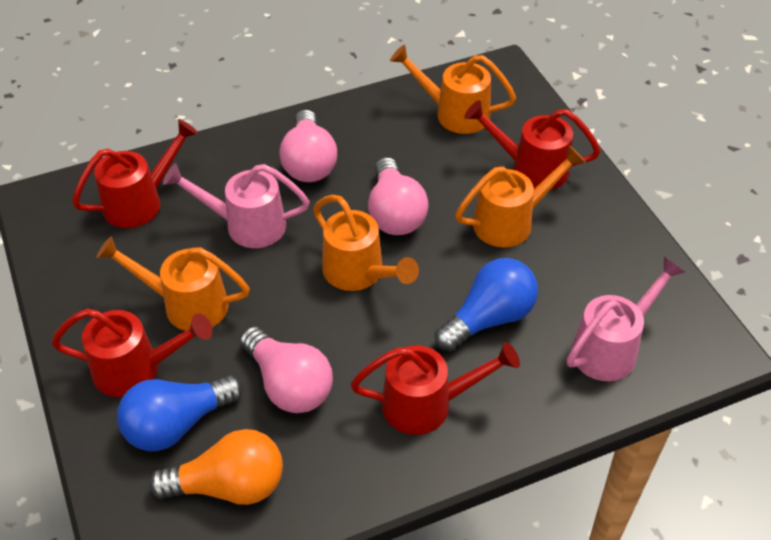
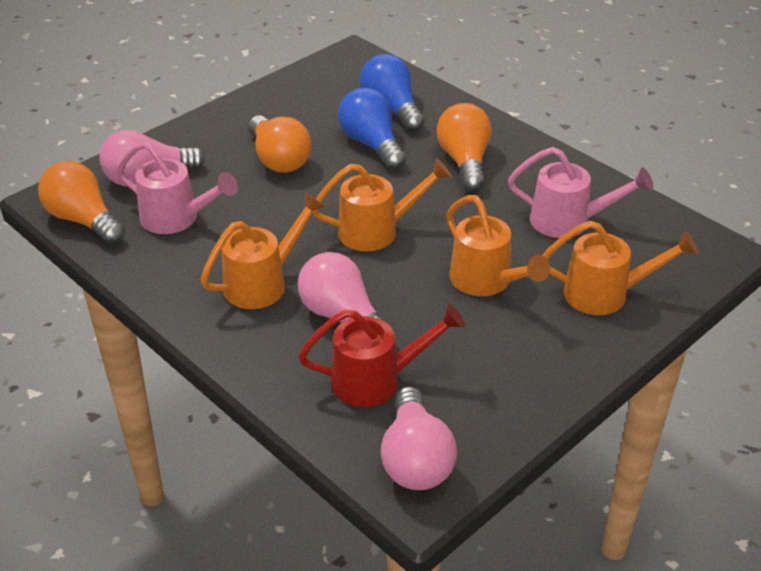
orange light bulb: 1 -> 3
red watering can: 4 -> 1

